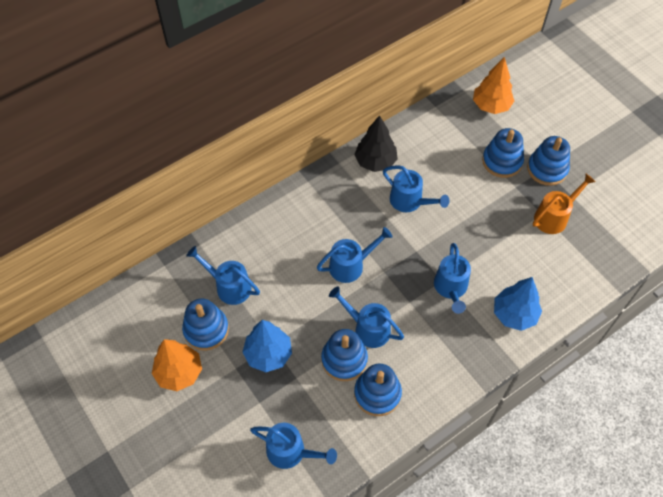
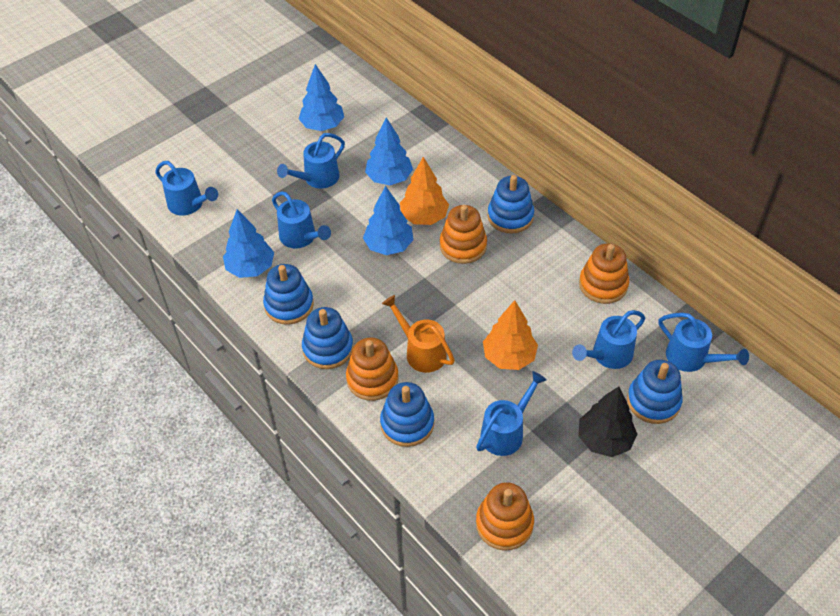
blue tree: 2 -> 4
orange stacking toy: 0 -> 4

